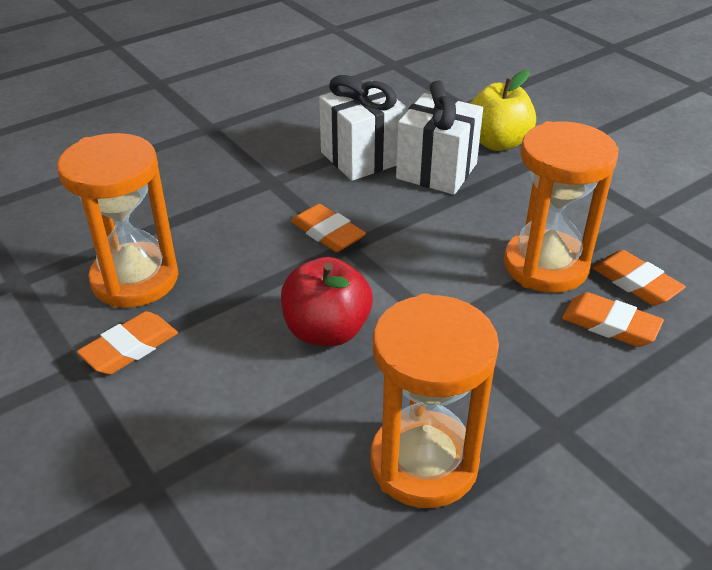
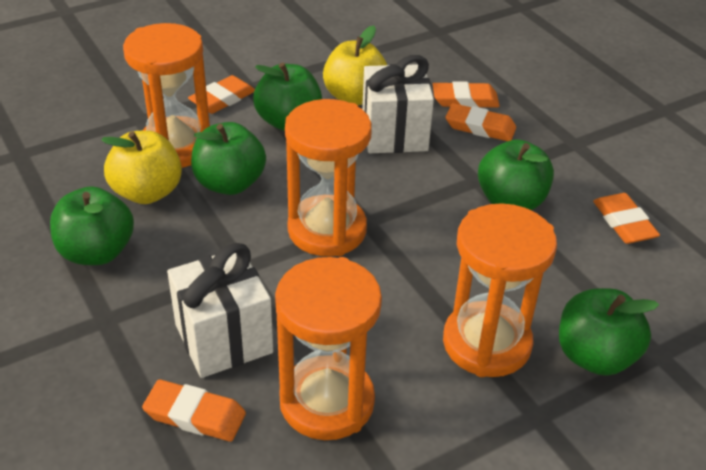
green apple: 0 -> 5
orange eraser: 4 -> 5
orange hourglass: 3 -> 4
red apple: 1 -> 0
yellow apple: 1 -> 2

